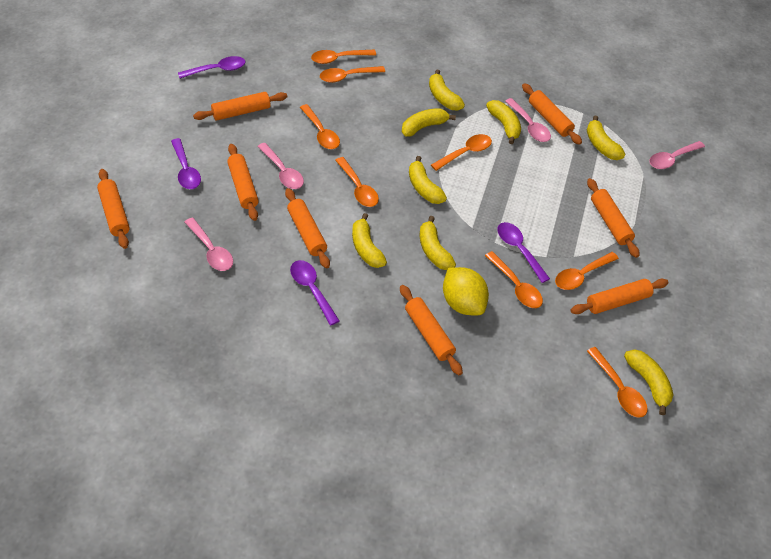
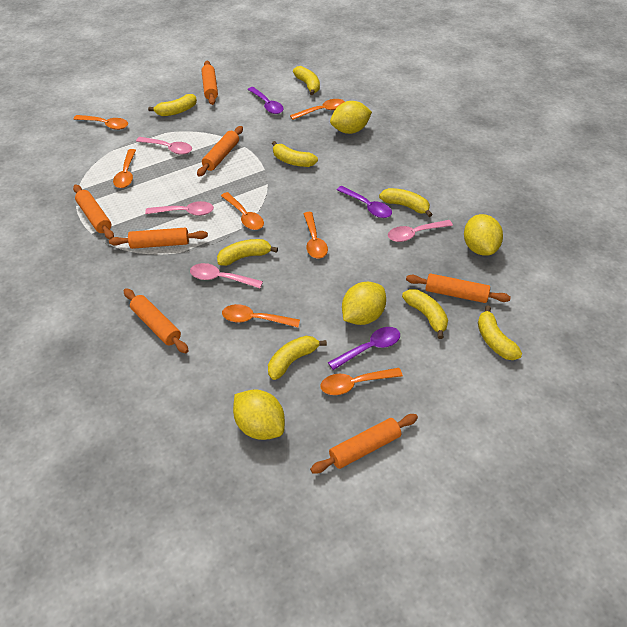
orange rolling pin: 8 -> 7
orange spoon: 8 -> 7
purple spoon: 4 -> 3
yellow lemon: 1 -> 4

